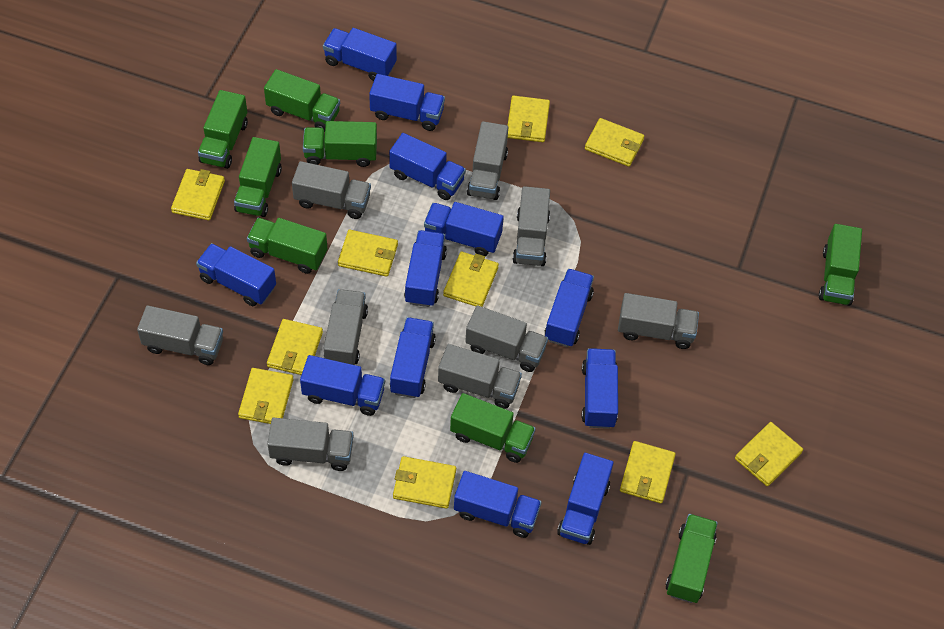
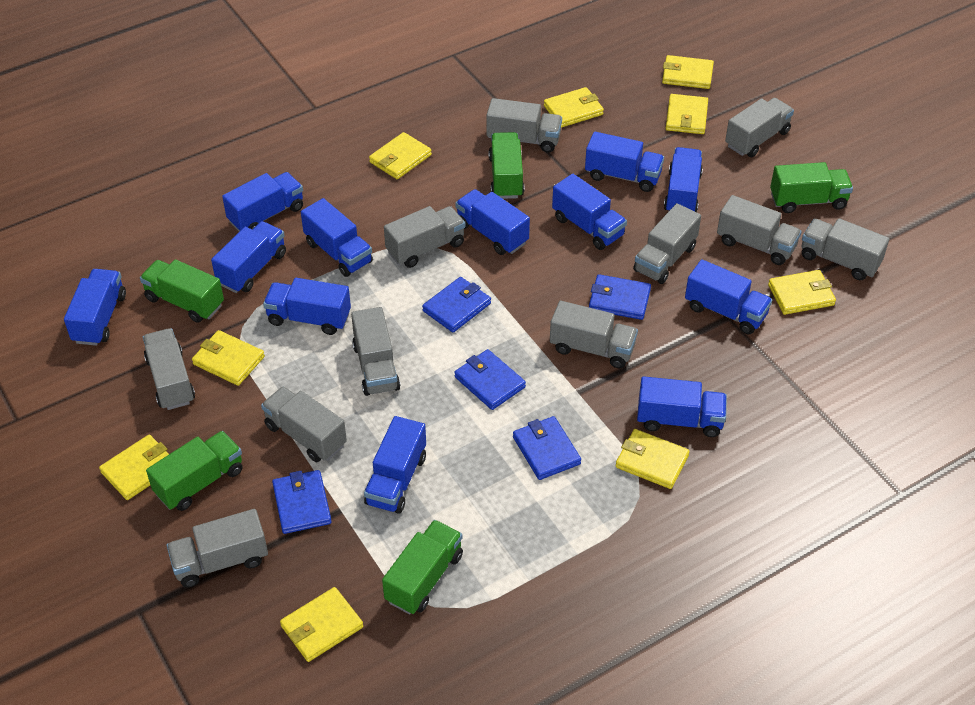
blue wallet: 0 -> 5
green truck: 8 -> 5
grey truck: 9 -> 11
yellow wallet: 10 -> 9

